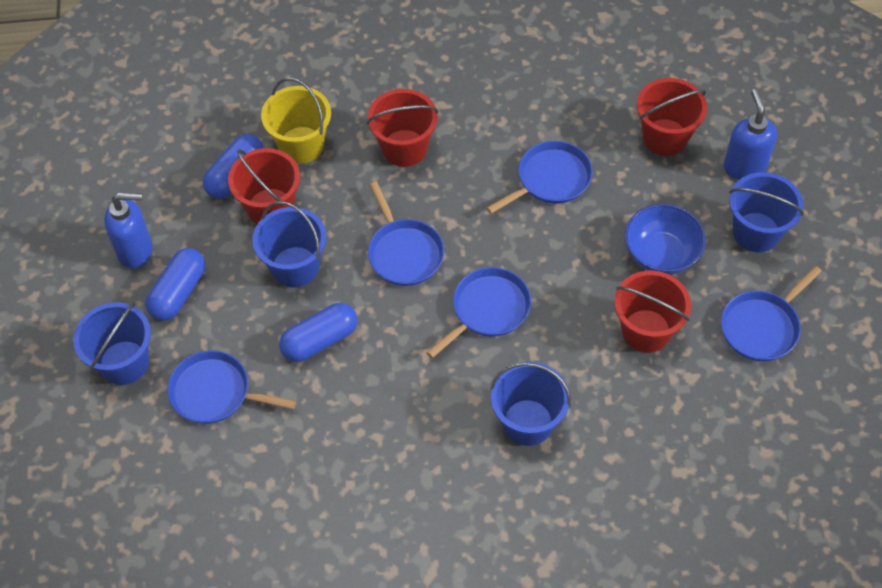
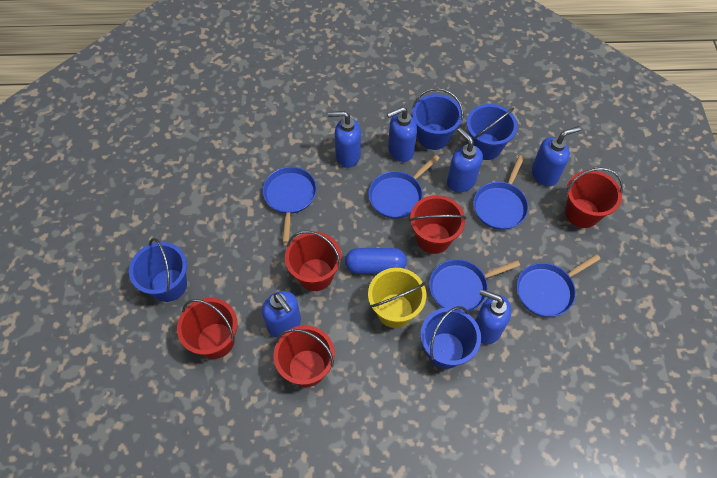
blue bowl: 1 -> 0
blue capsule: 3 -> 1
blue soap dispenser: 2 -> 6
red bucket: 4 -> 5

